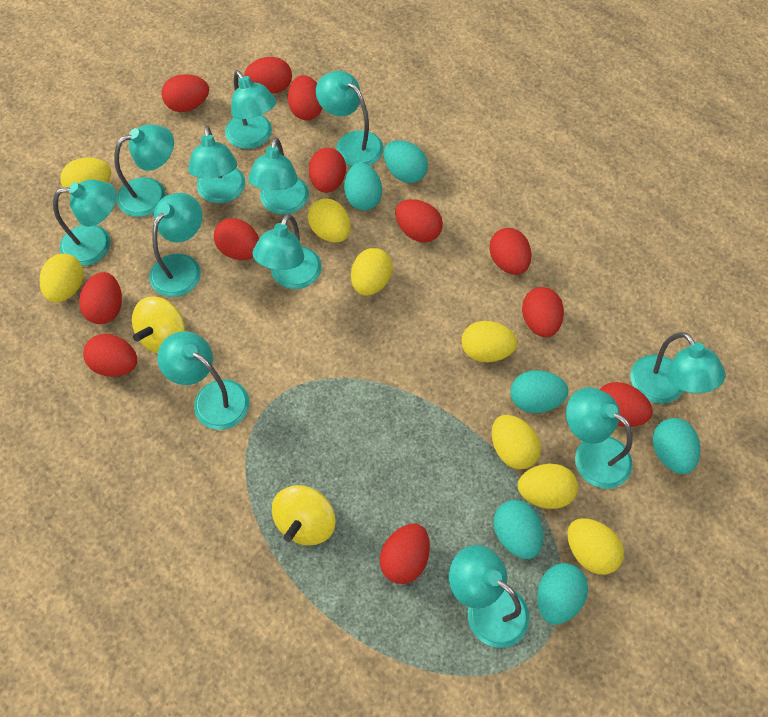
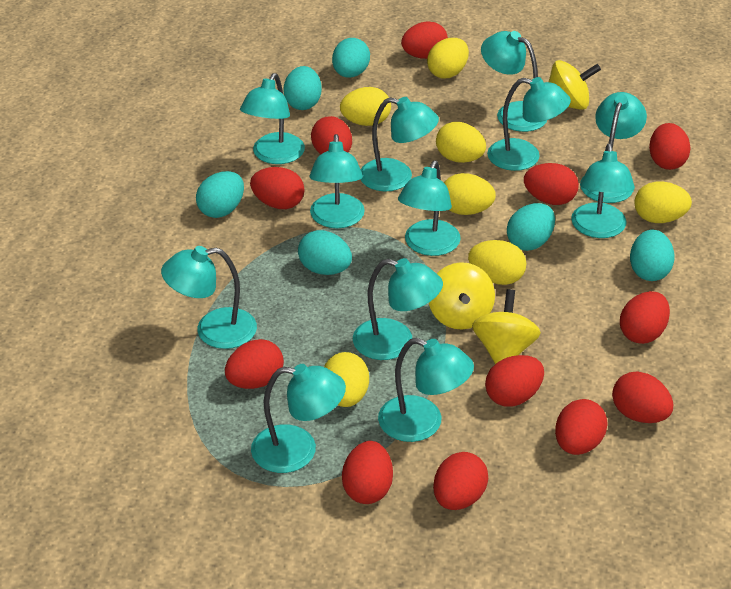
yellow egg: 8 -> 7
yellow spinning top: 2 -> 3

